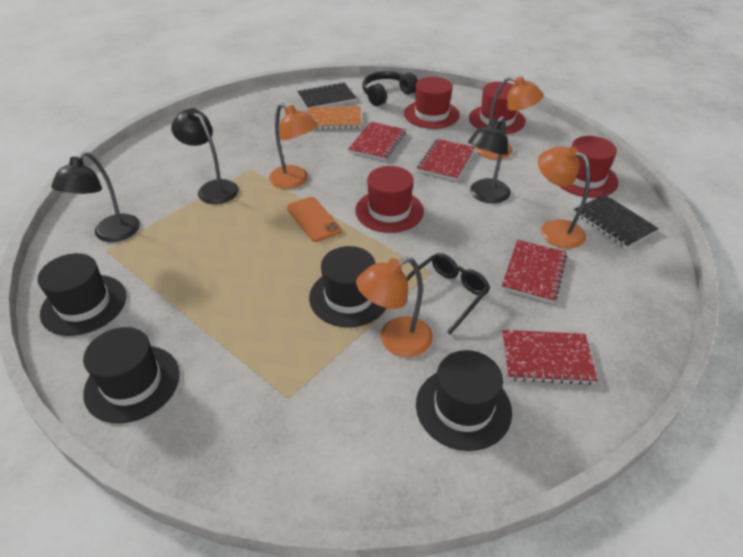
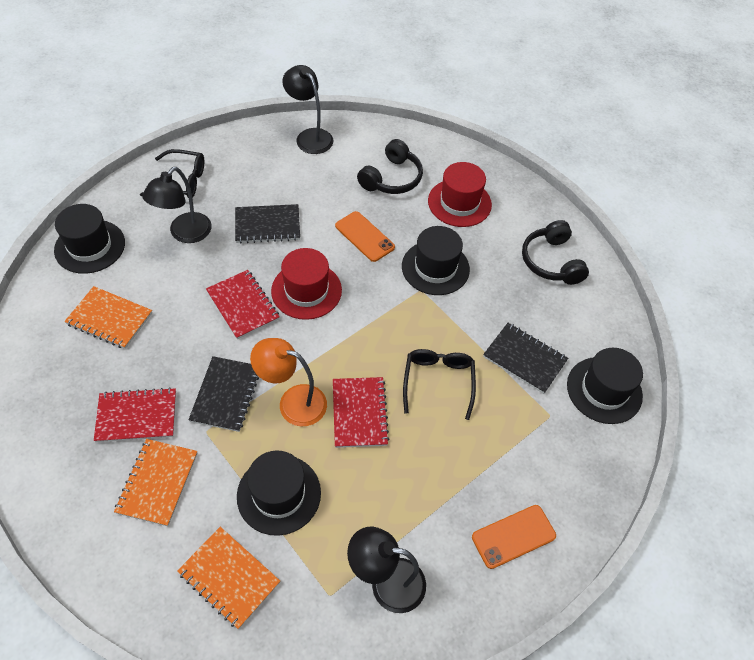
black glasses: 1 -> 2
black headphones: 1 -> 2
black notebook: 2 -> 3
orange lamp: 4 -> 1
orange notebook: 1 -> 3
orange phone: 1 -> 2
red hat: 4 -> 2
red notebook: 4 -> 3

